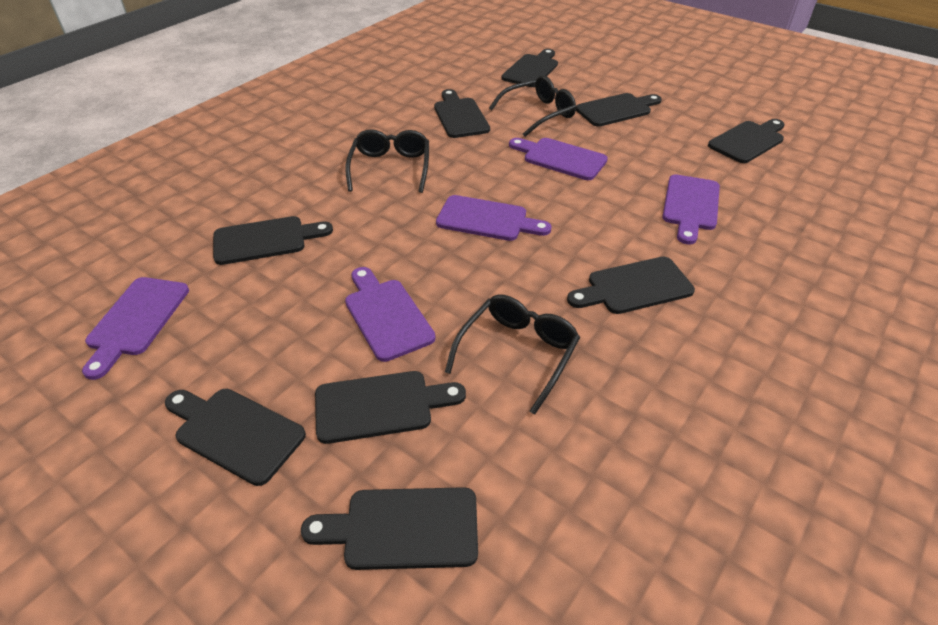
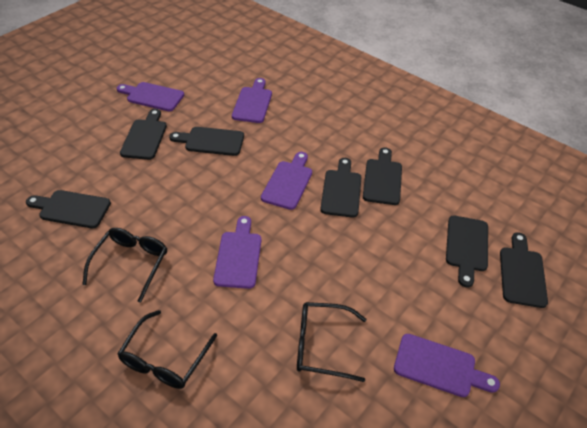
black cutting board: 9 -> 7

